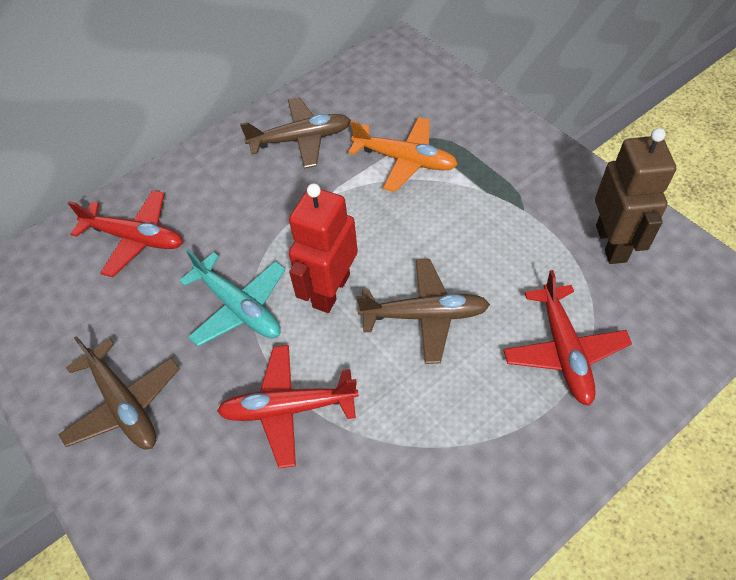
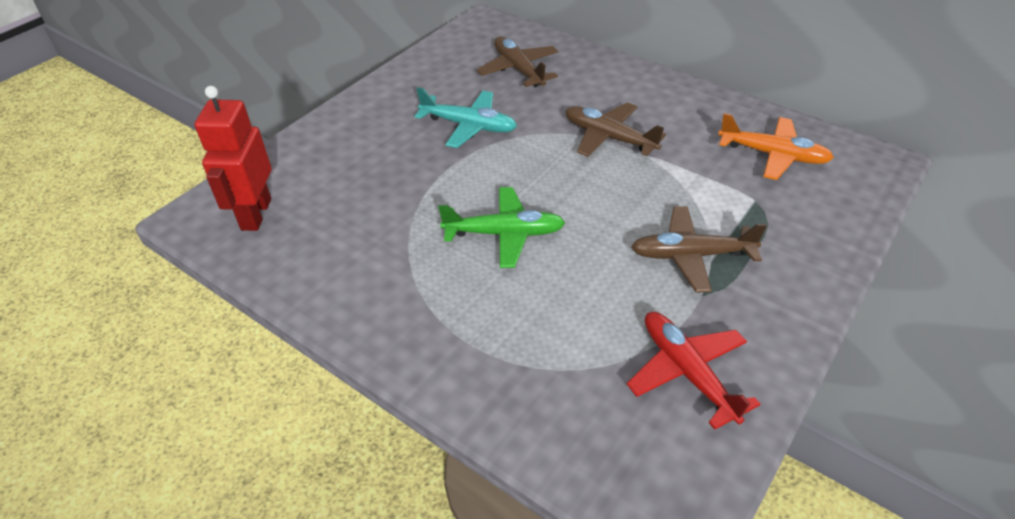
brown robot: 1 -> 0
green plane: 0 -> 1
red plane: 3 -> 1

